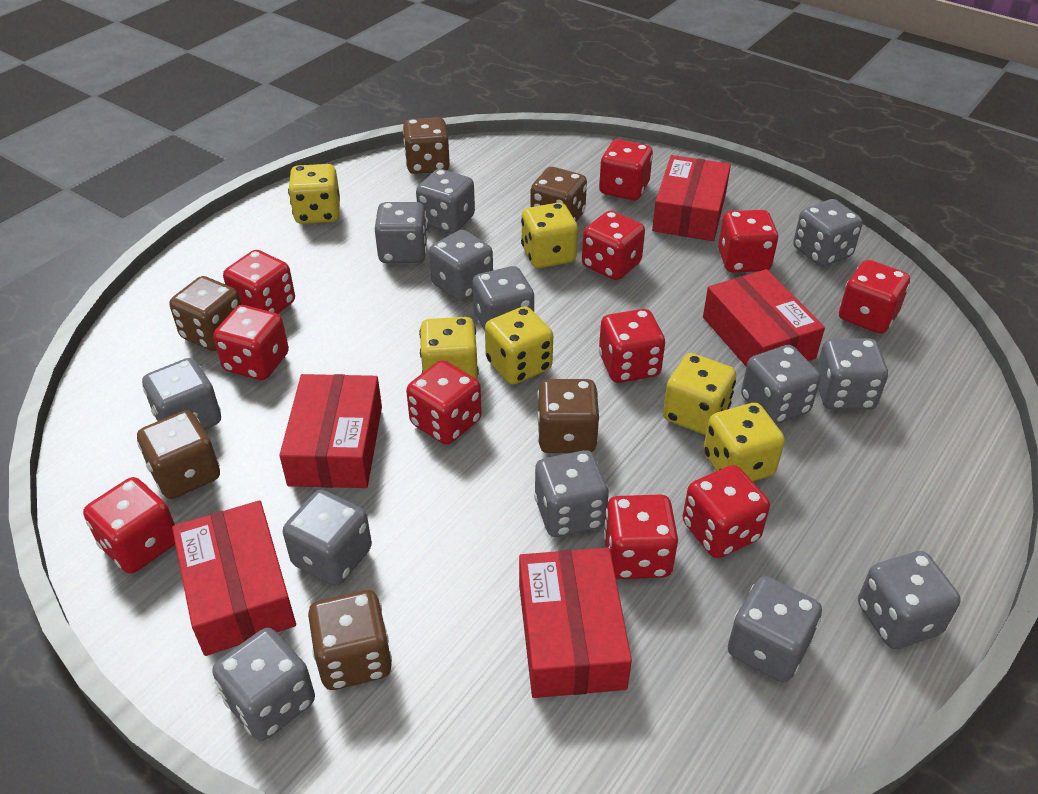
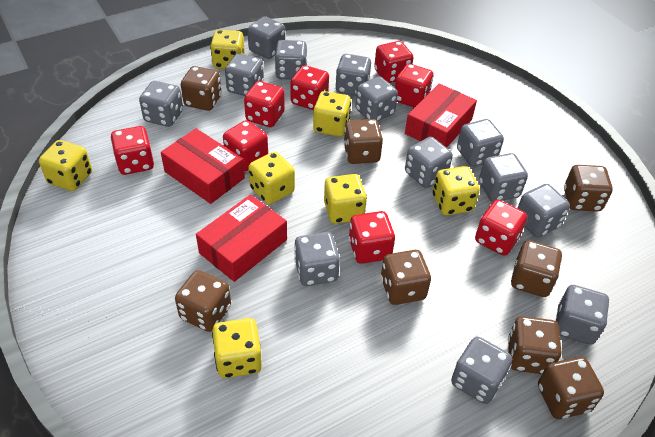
brown dice: 6 -> 8
red box: 5 -> 3
red dice: 11 -> 8
yellow dice: 6 -> 7

